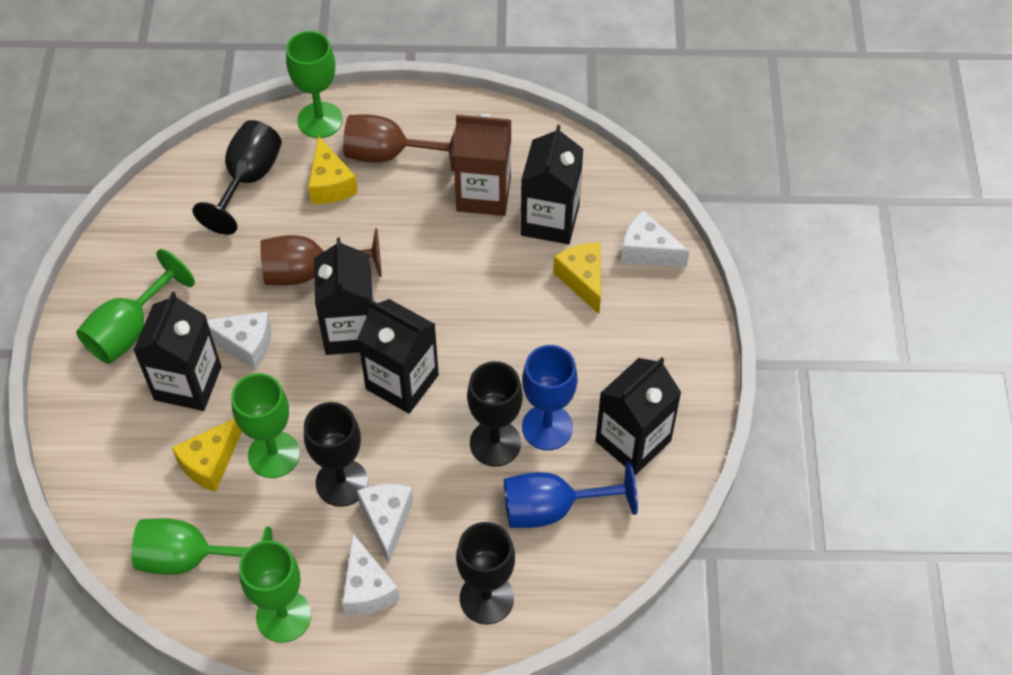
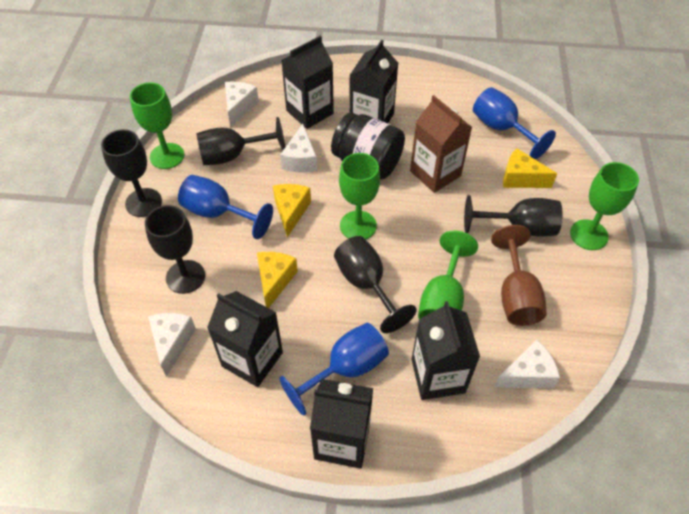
black goblet: 4 -> 5
black jar: 0 -> 1
blue goblet: 2 -> 3
brown goblet: 2 -> 1
green goblet: 5 -> 4

